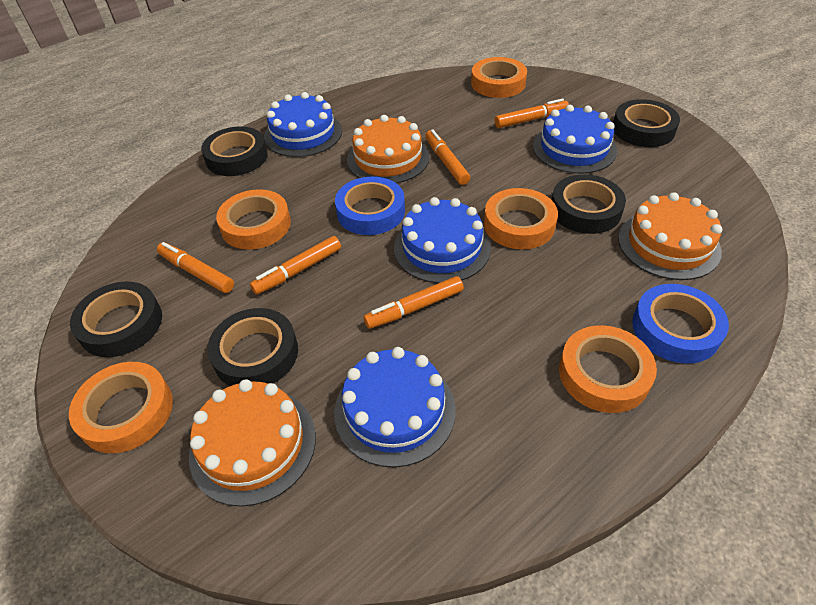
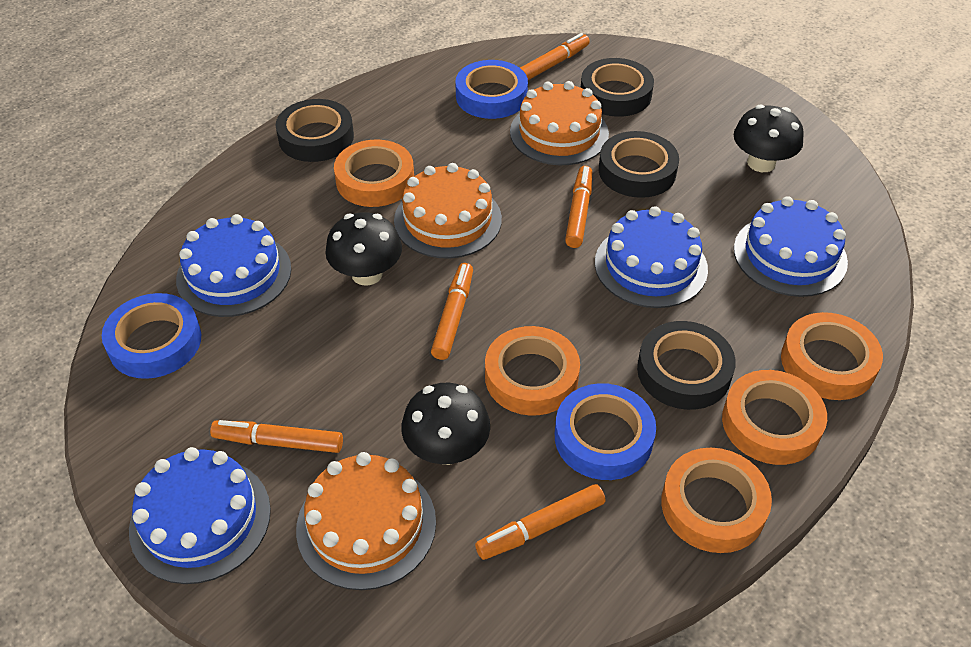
black mushroom: 0 -> 3
black tape: 5 -> 4
blue tape: 2 -> 3

